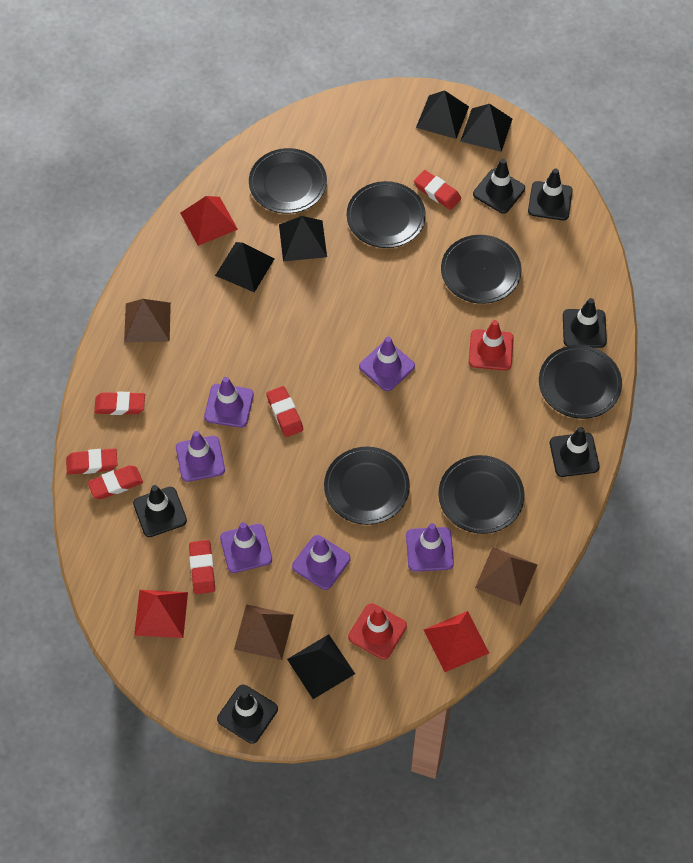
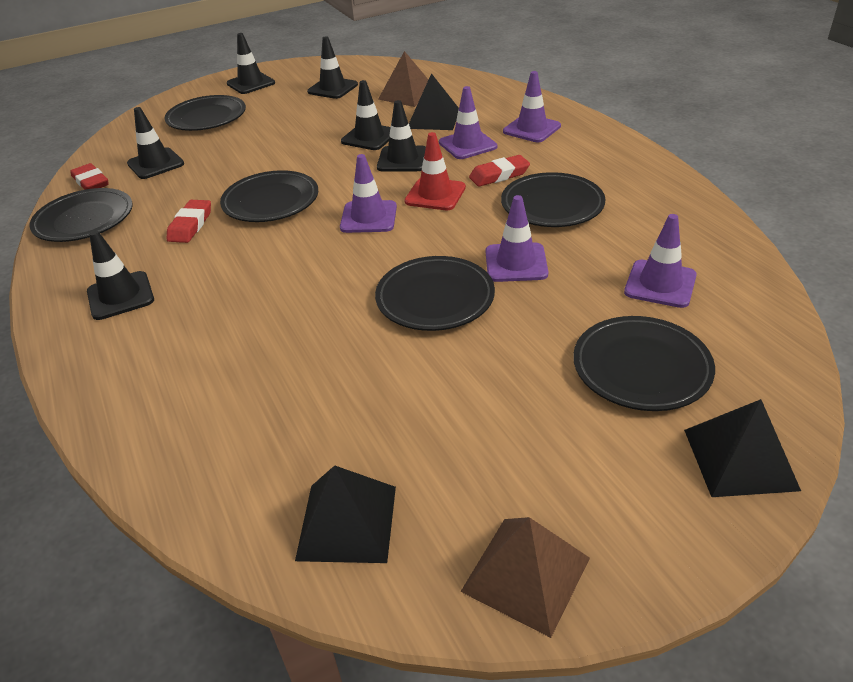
black pyramid: 5 -> 3
brown pyramid: 3 -> 2
purple traffic cone: 6 -> 5
red eraser: 6 -> 3
red pyramid: 3 -> 0
red traffic cone: 2 -> 1

